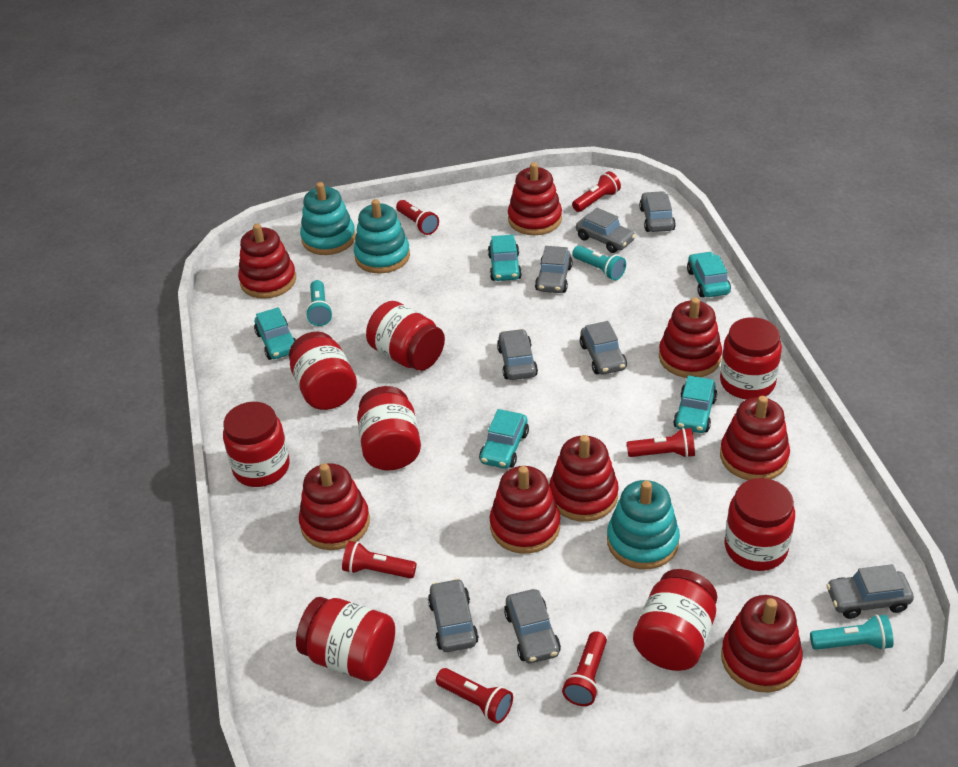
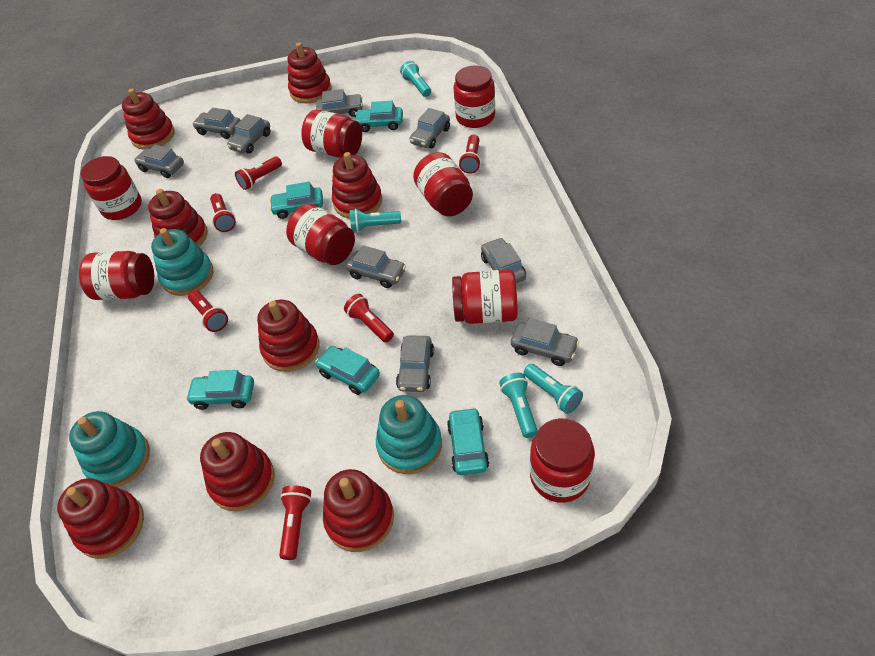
grey car: 8 -> 9
turquoise flashlight: 3 -> 4

